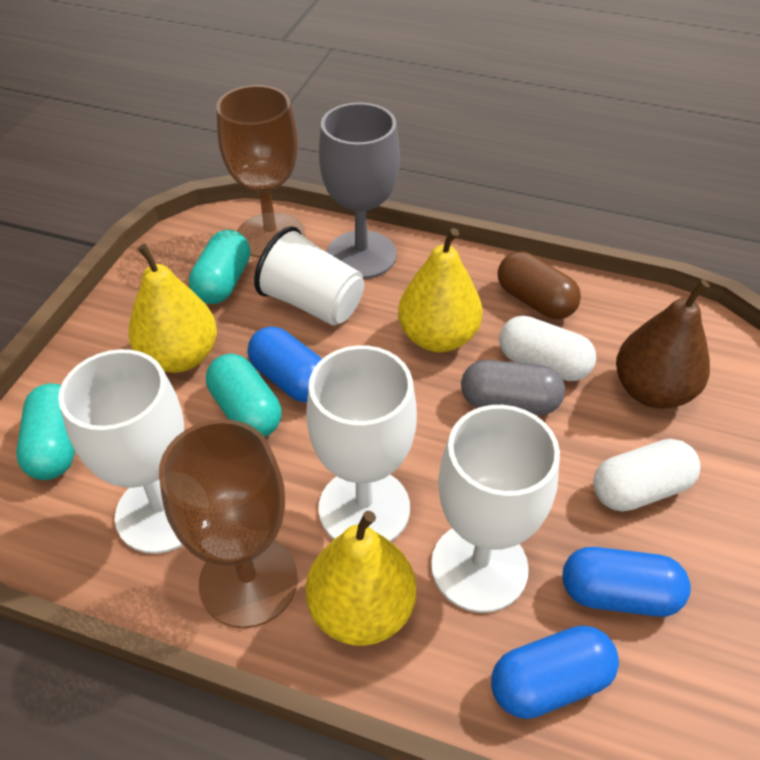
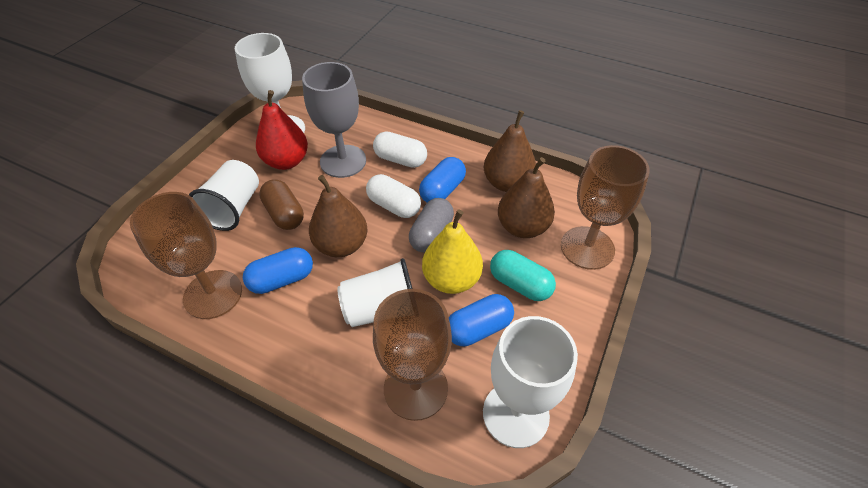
brown goblet: 2 -> 3
brown pear: 1 -> 3
red pear: 0 -> 1
turquoise capsule: 3 -> 1
white cup: 1 -> 2
white goblet: 3 -> 2
yellow pear: 3 -> 1

